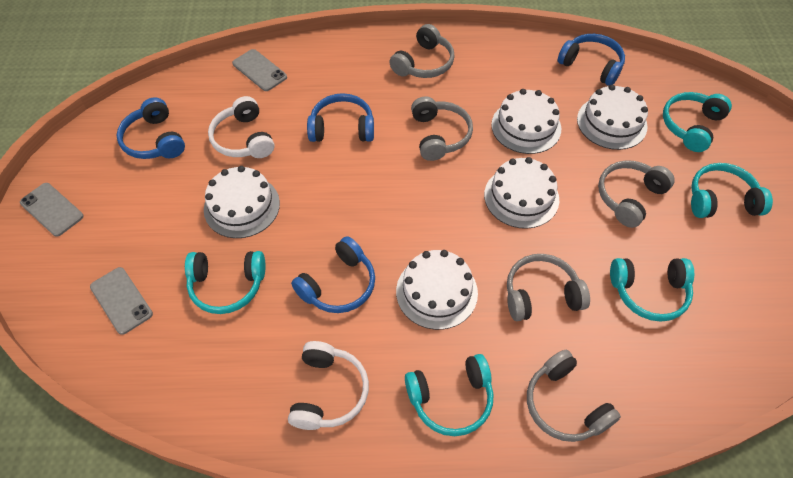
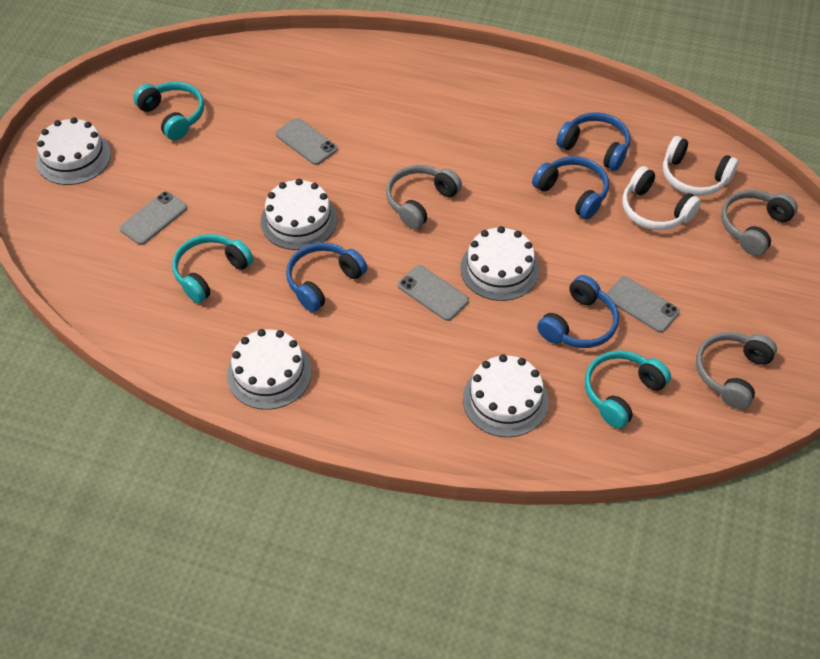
grey headphones: 5 -> 3
grey phone: 3 -> 4
turquoise headphones: 5 -> 3

